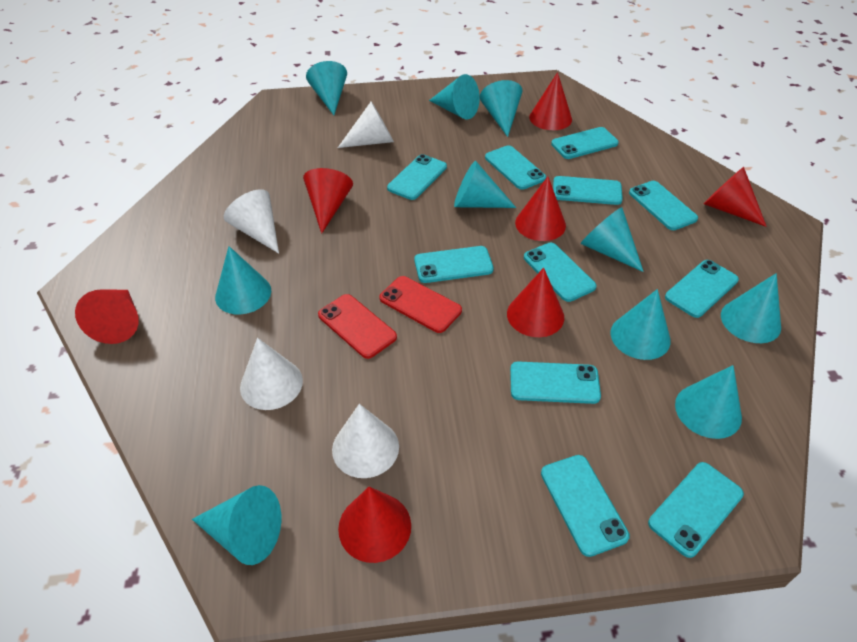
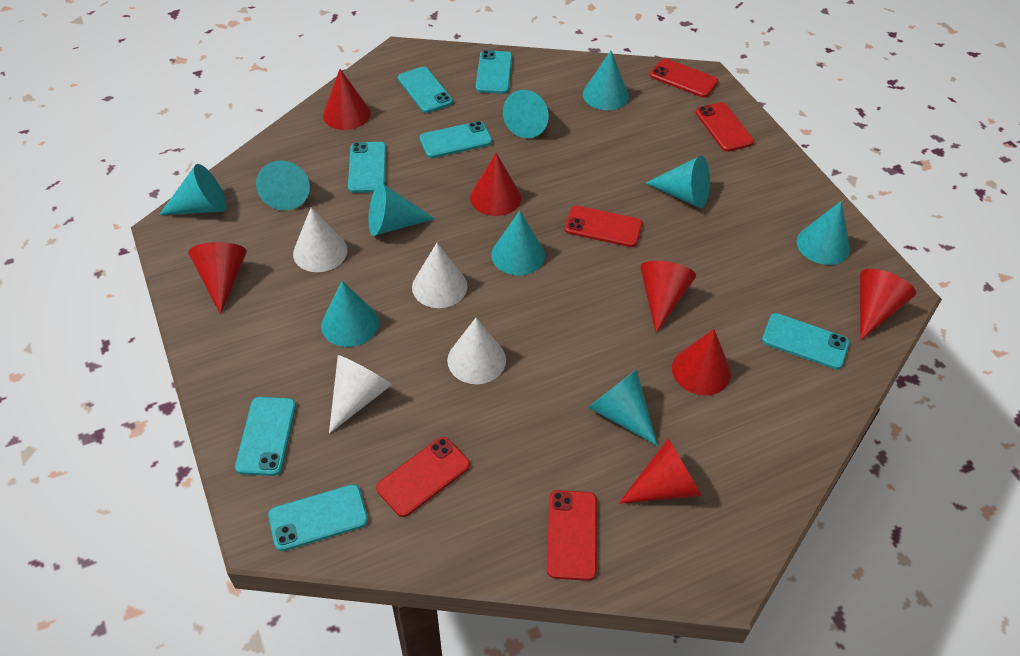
red phone: 2 -> 5
turquoise phone: 11 -> 7

